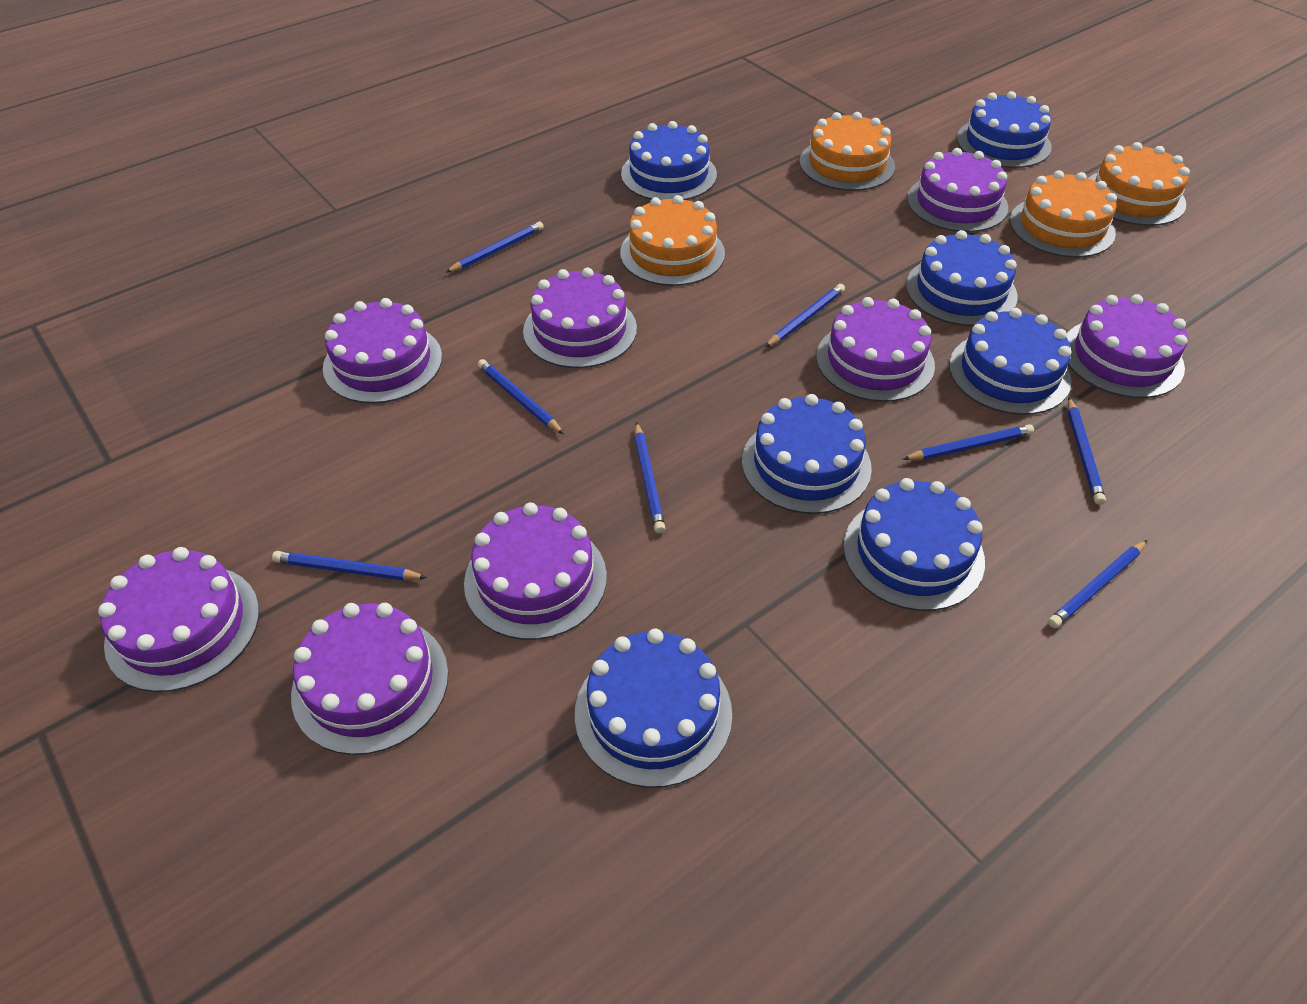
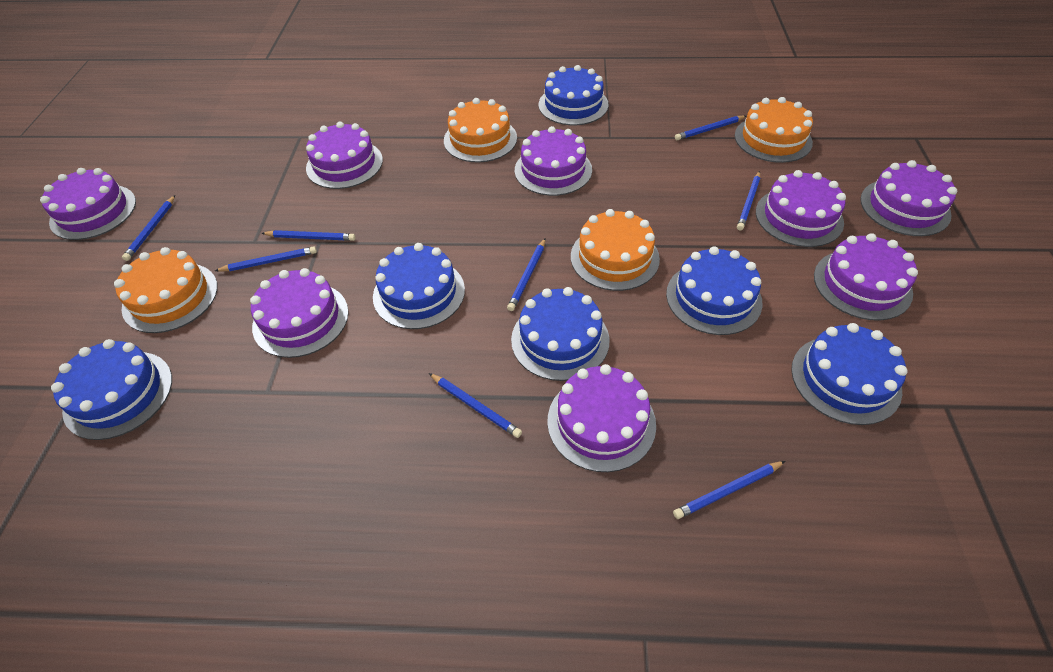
blue cake: 7 -> 6

